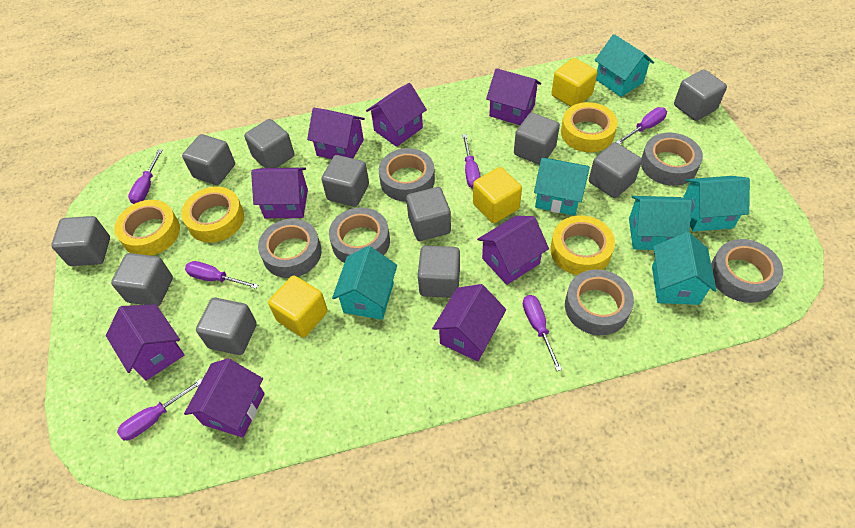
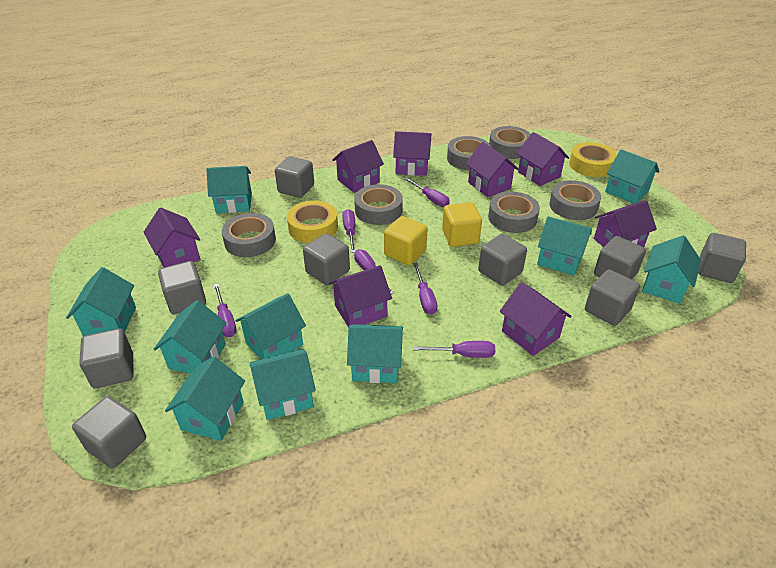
grey cube: 11 -> 9
turquoise house: 6 -> 10
yellow cube: 3 -> 2
yellow tape: 4 -> 2

